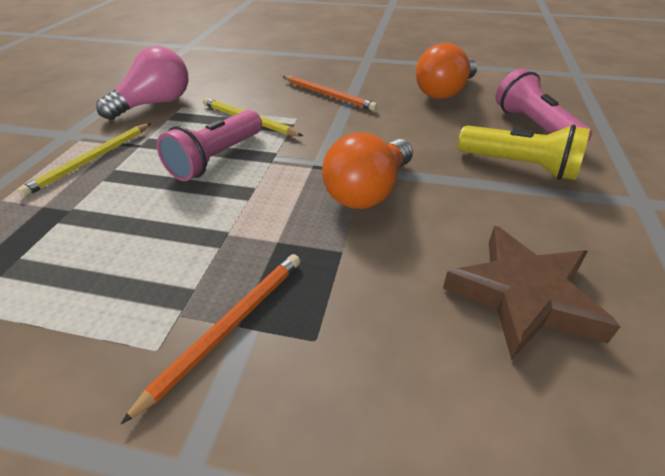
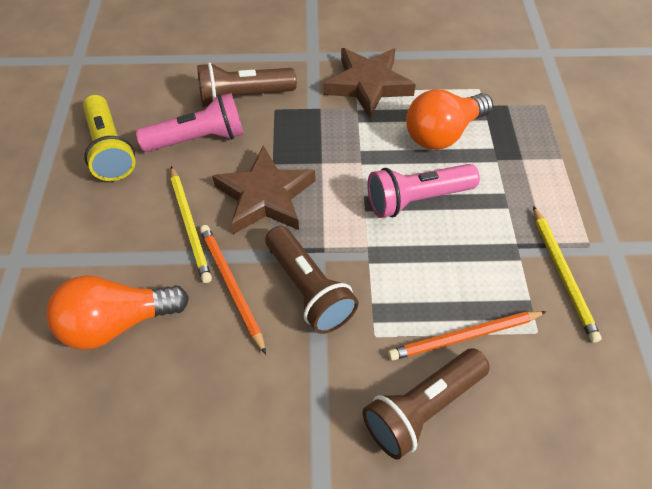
brown flashlight: 0 -> 3
brown star: 1 -> 2
pink light bulb: 1 -> 0

